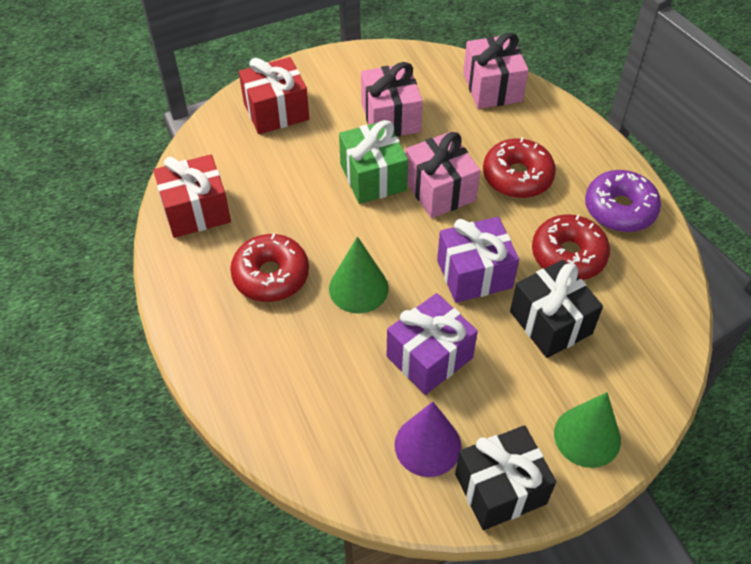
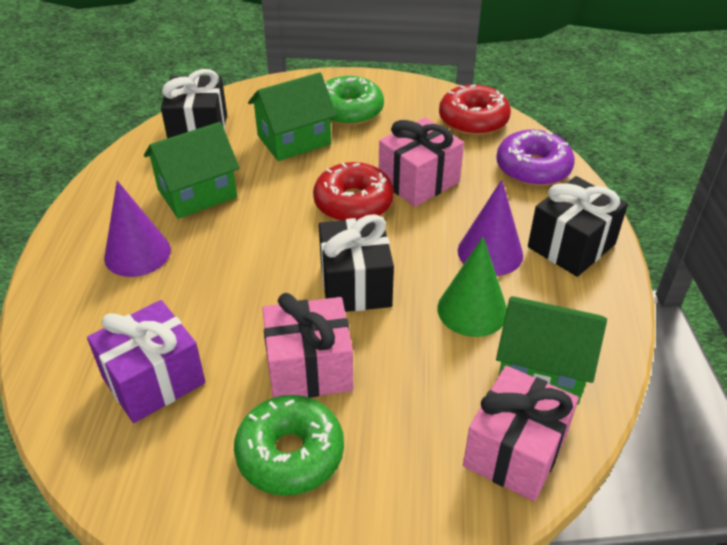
black gift: 2 -> 3
green cone: 2 -> 1
green donut: 0 -> 2
green gift: 1 -> 0
green house: 0 -> 3
purple cone: 1 -> 2
purple gift: 2 -> 1
red donut: 3 -> 2
red gift: 2 -> 0

